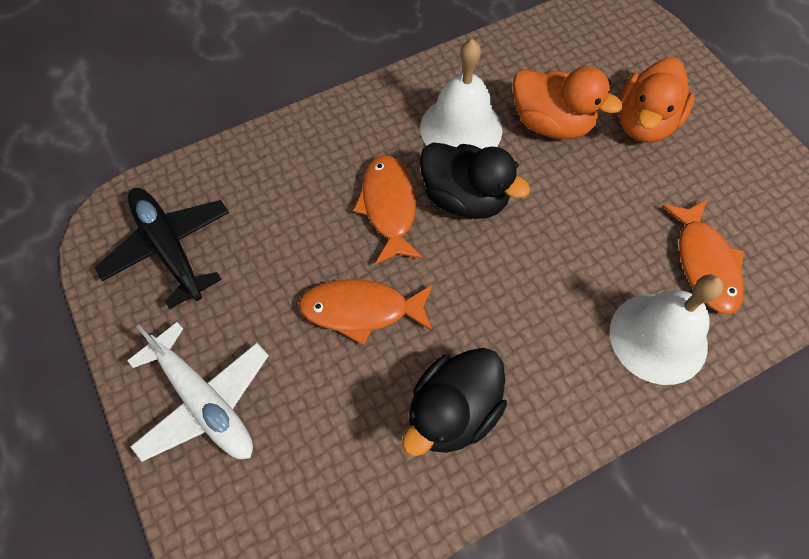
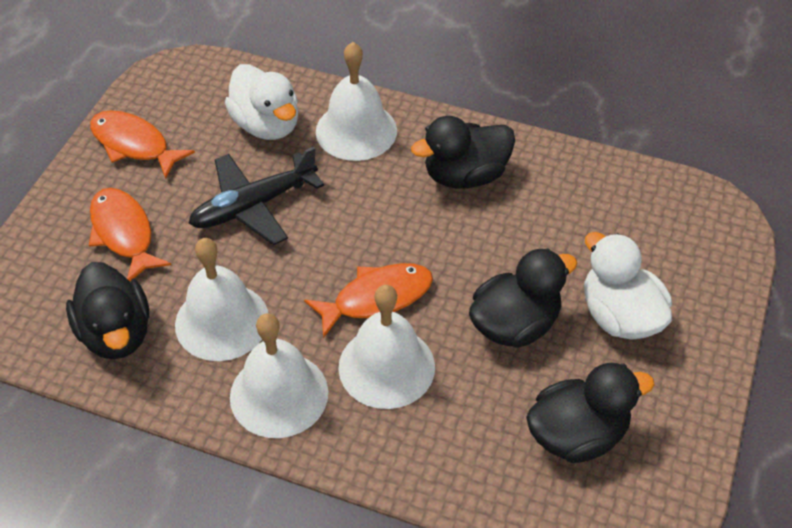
black duck: 2 -> 4
orange duck: 2 -> 0
white bell: 2 -> 4
white duck: 0 -> 2
white plane: 1 -> 0

